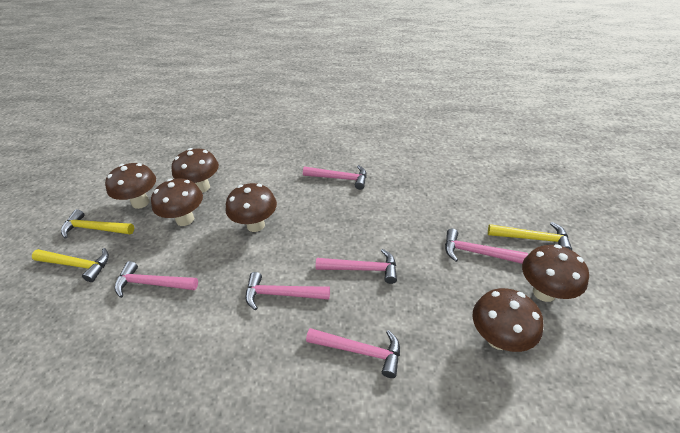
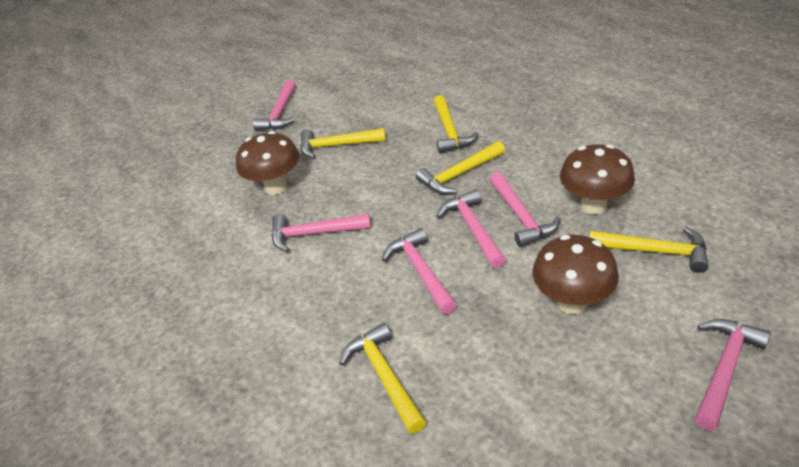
brown mushroom: 6 -> 3
yellow hammer: 3 -> 5

